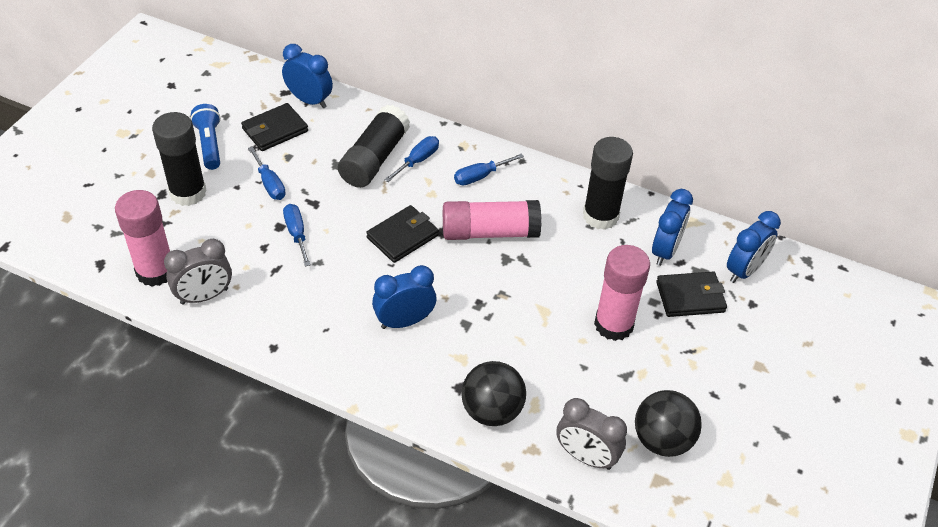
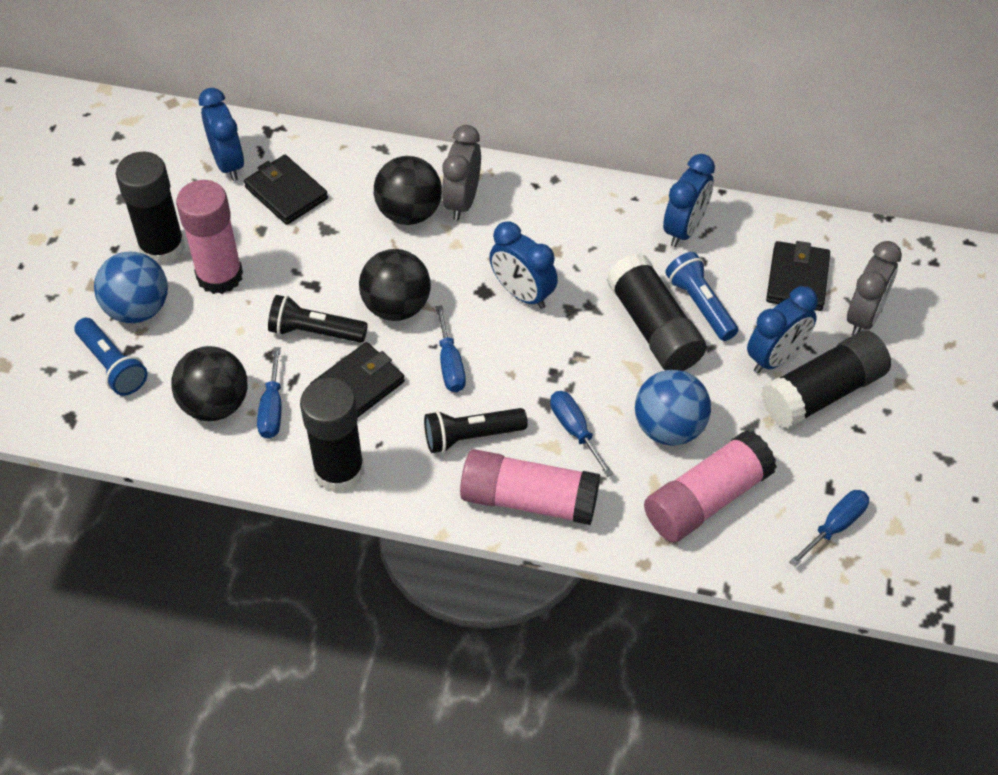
black ball: 2 -> 3
black flashlight: 0 -> 2
black glue stick: 3 -> 4
blue ball: 0 -> 2
blue flashlight: 1 -> 2

